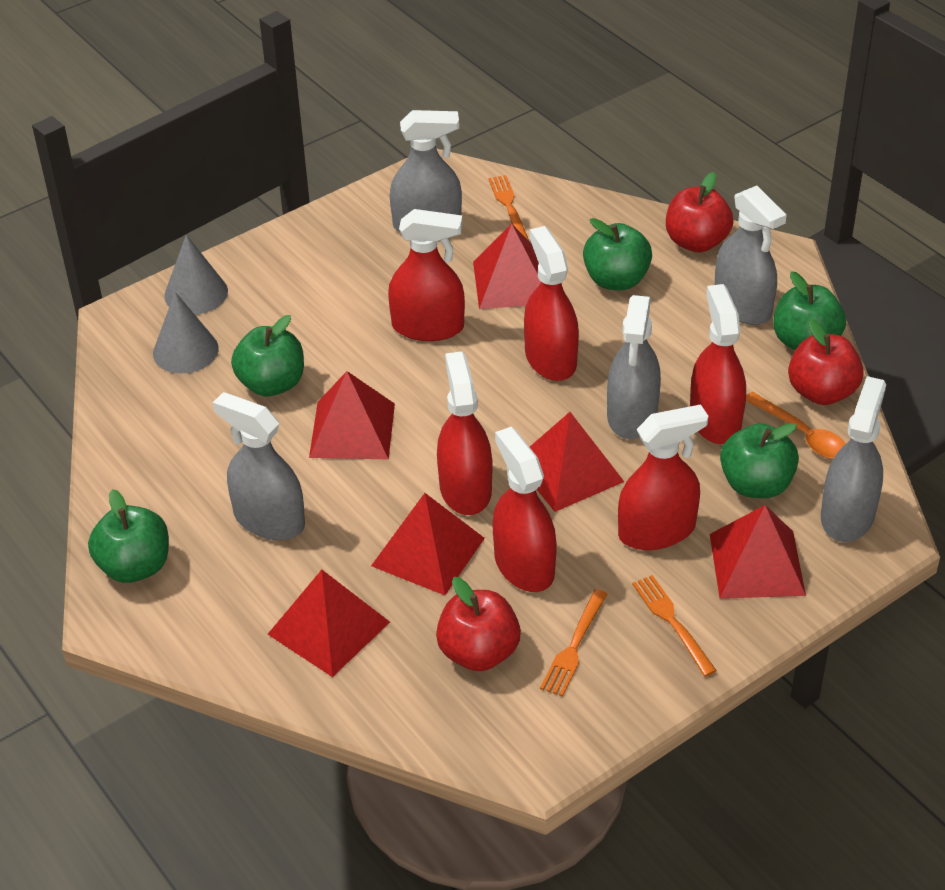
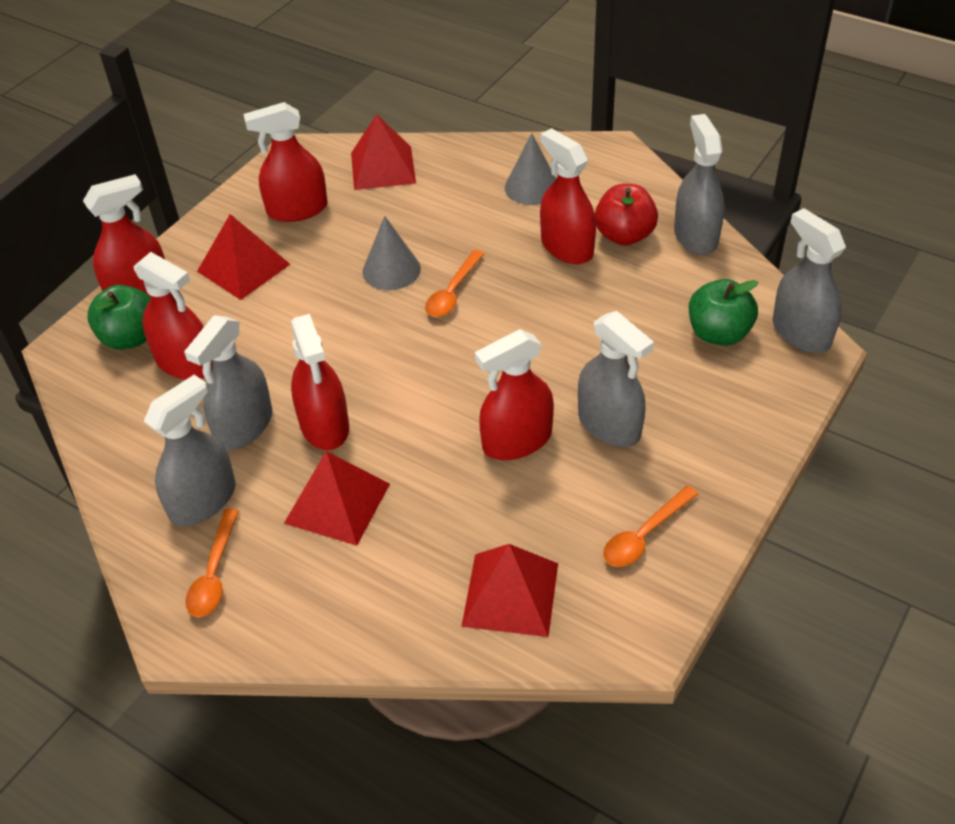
green apple: 5 -> 2
orange fork: 3 -> 0
orange spoon: 1 -> 3
red apple: 3 -> 1
red pyramid: 6 -> 4

